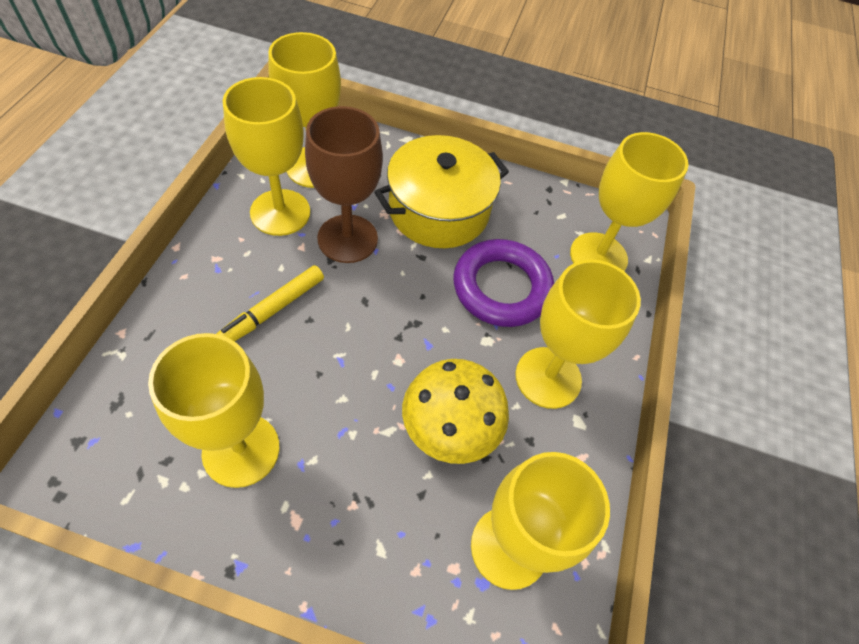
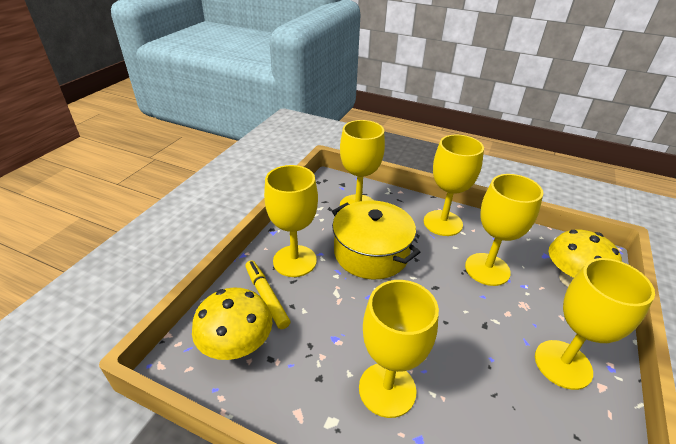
brown goblet: 1 -> 0
purple ring: 1 -> 0
yellow mushroom: 1 -> 2

